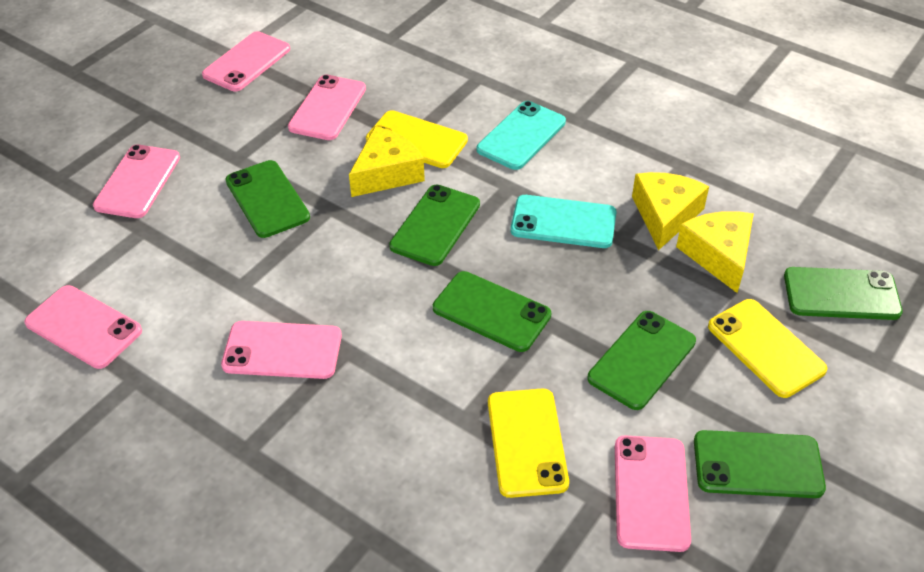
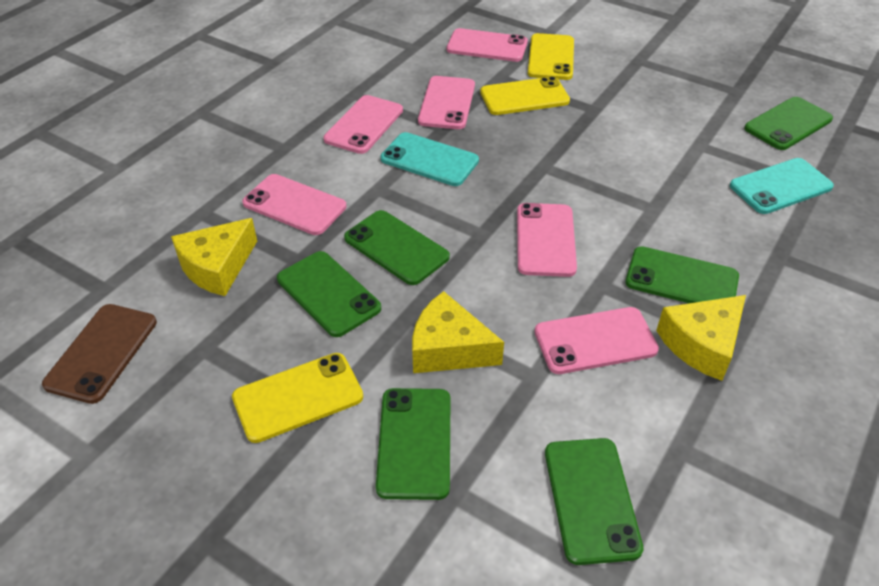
brown phone: 0 -> 1

